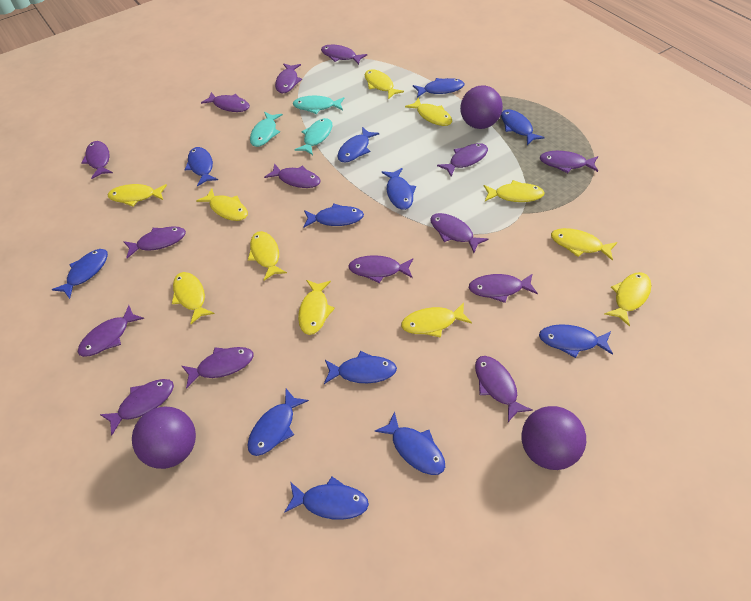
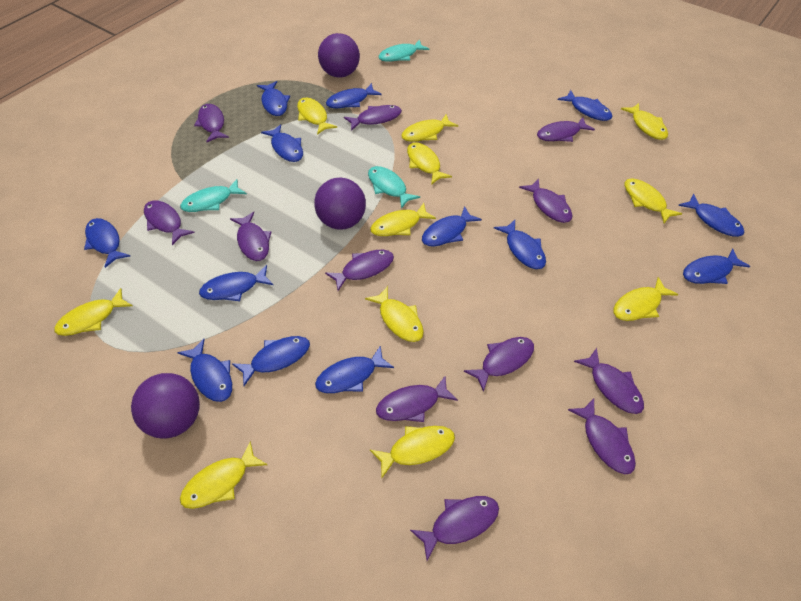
blue fish: 12 -> 13
purple fish: 15 -> 12

